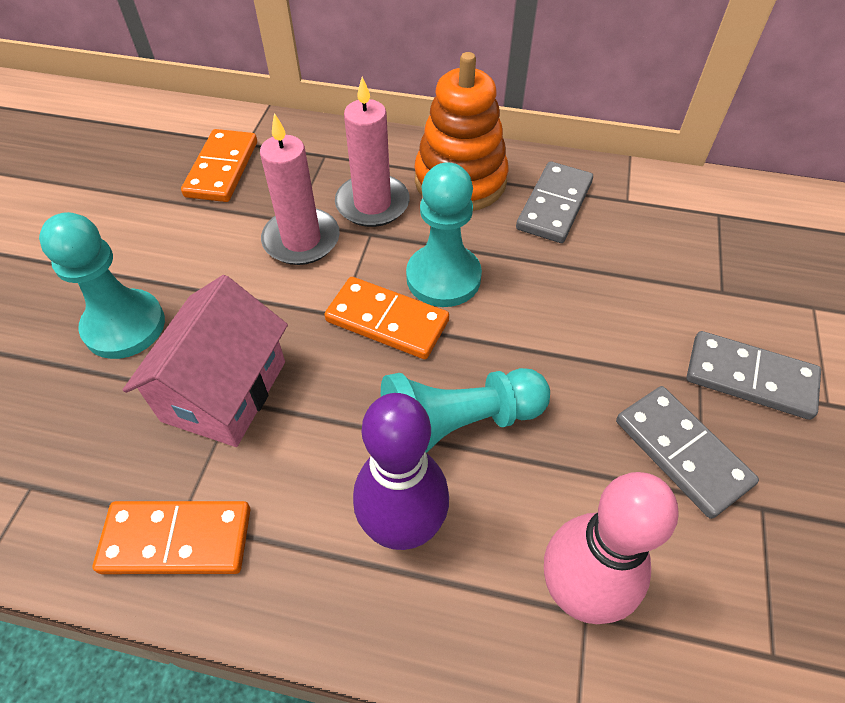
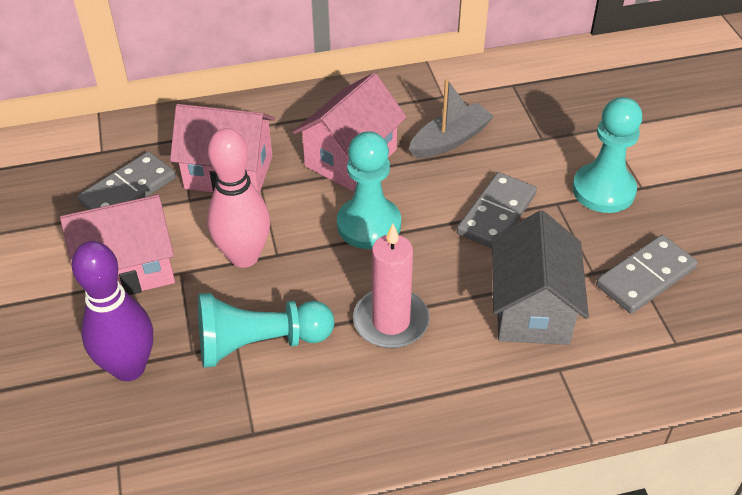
grey boat: 0 -> 1
grey house: 0 -> 1
orange domino: 3 -> 0
orange stacking toy: 1 -> 0
pink candle: 2 -> 1
pink house: 1 -> 3

